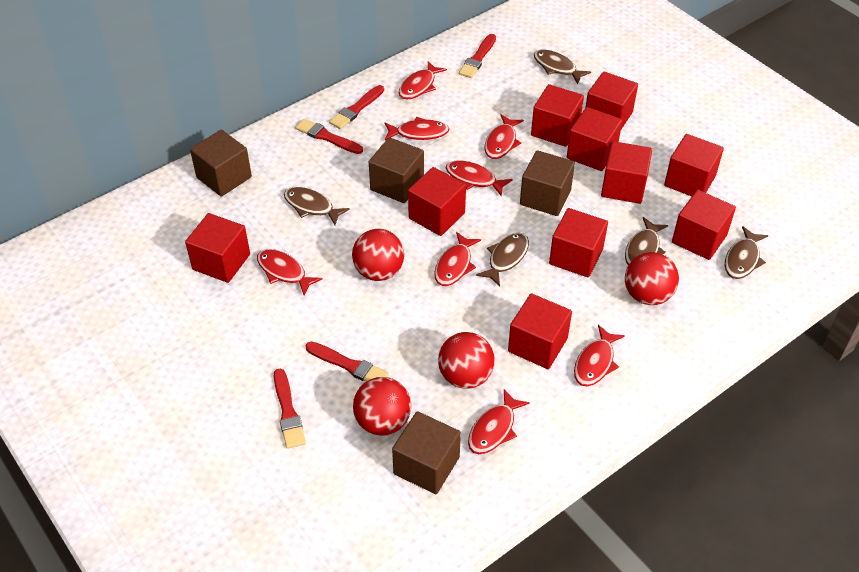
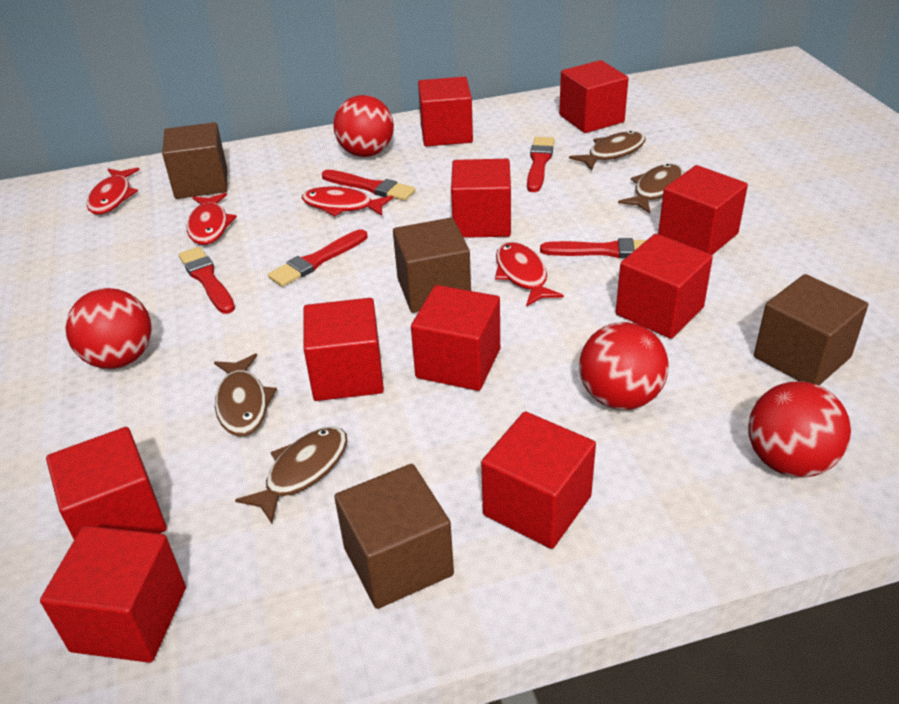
brown fish: 5 -> 4
red fish: 8 -> 4

